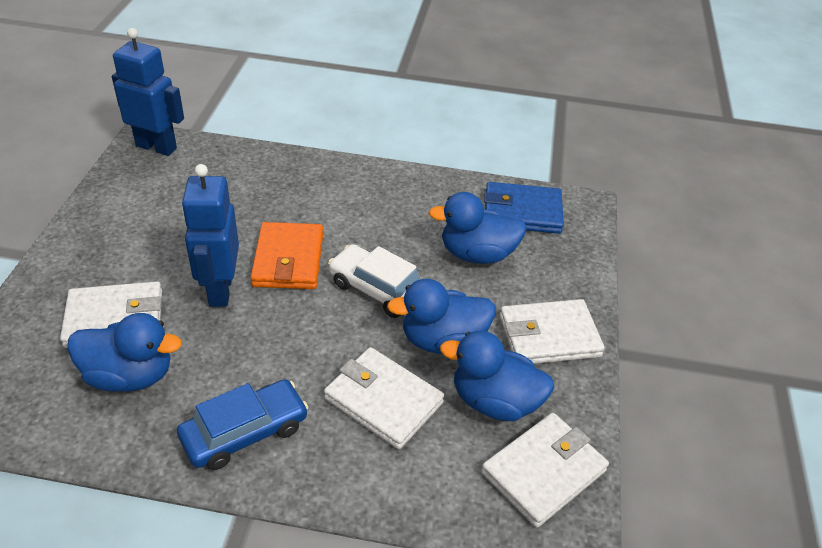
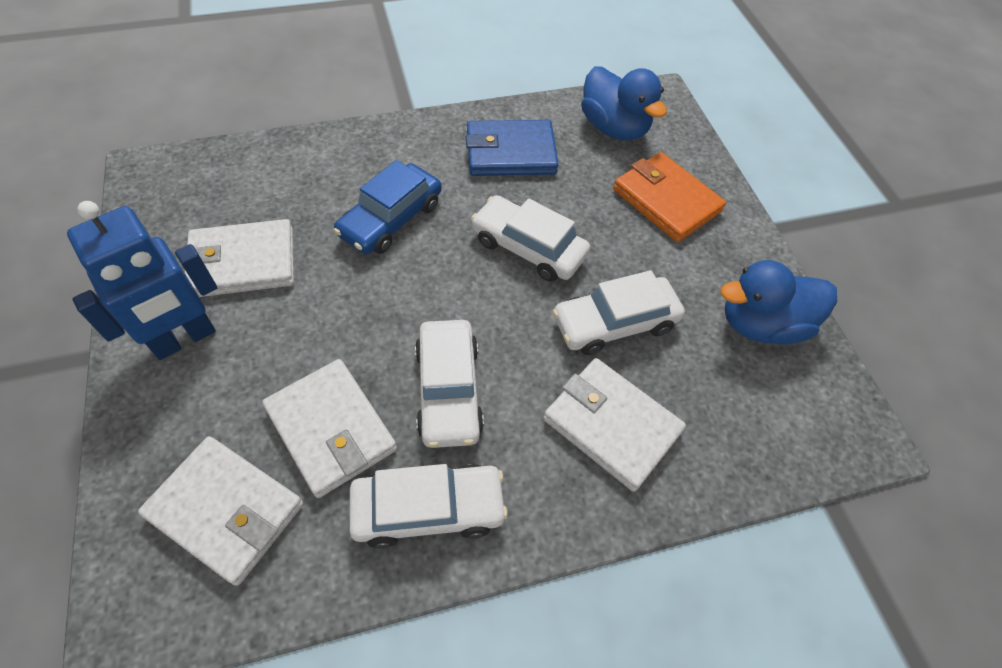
blue duck: 4 -> 2
blue robot: 2 -> 1
white car: 1 -> 4

